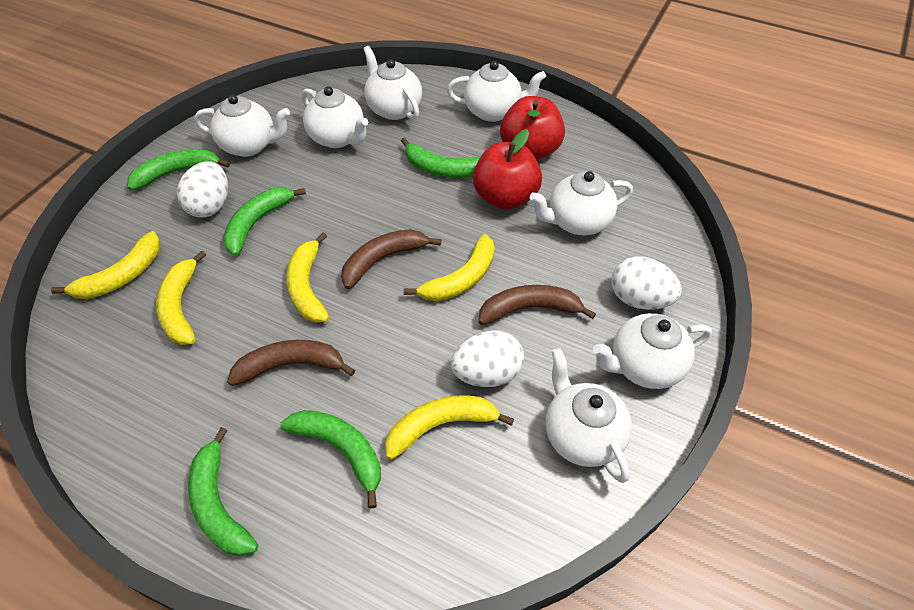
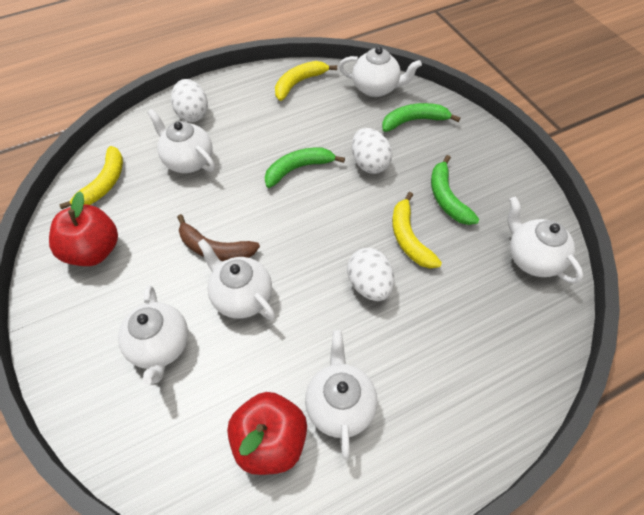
brown banana: 3 -> 1
green banana: 5 -> 3
white teapot: 7 -> 6
yellow banana: 5 -> 3

